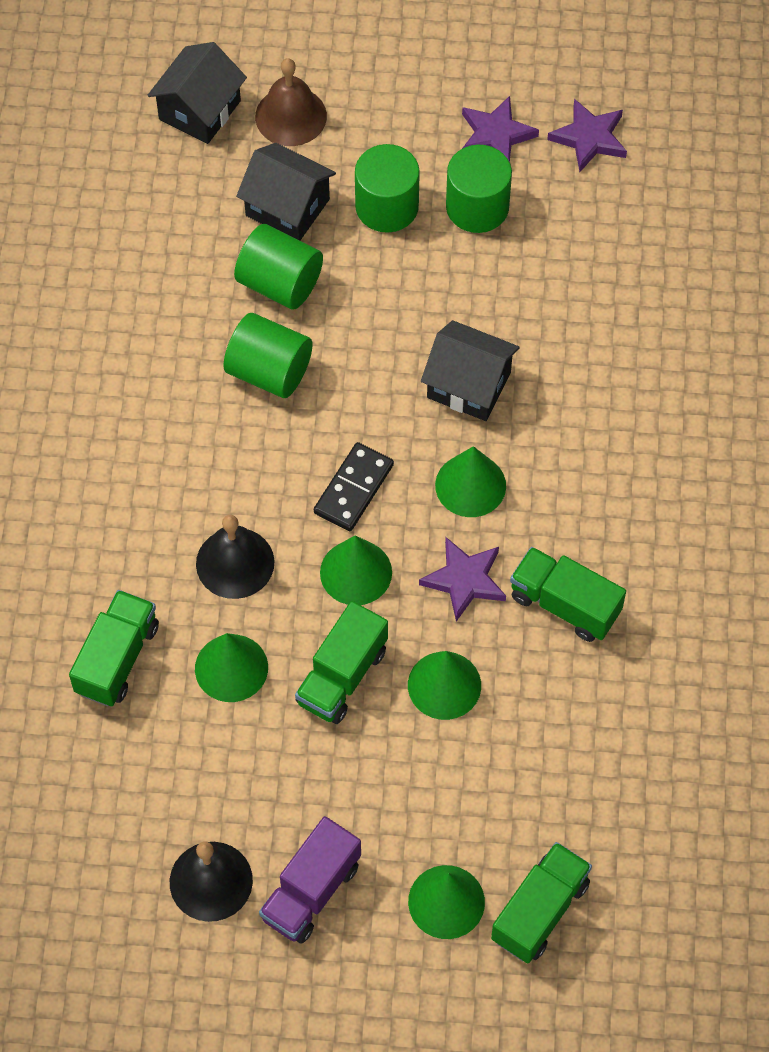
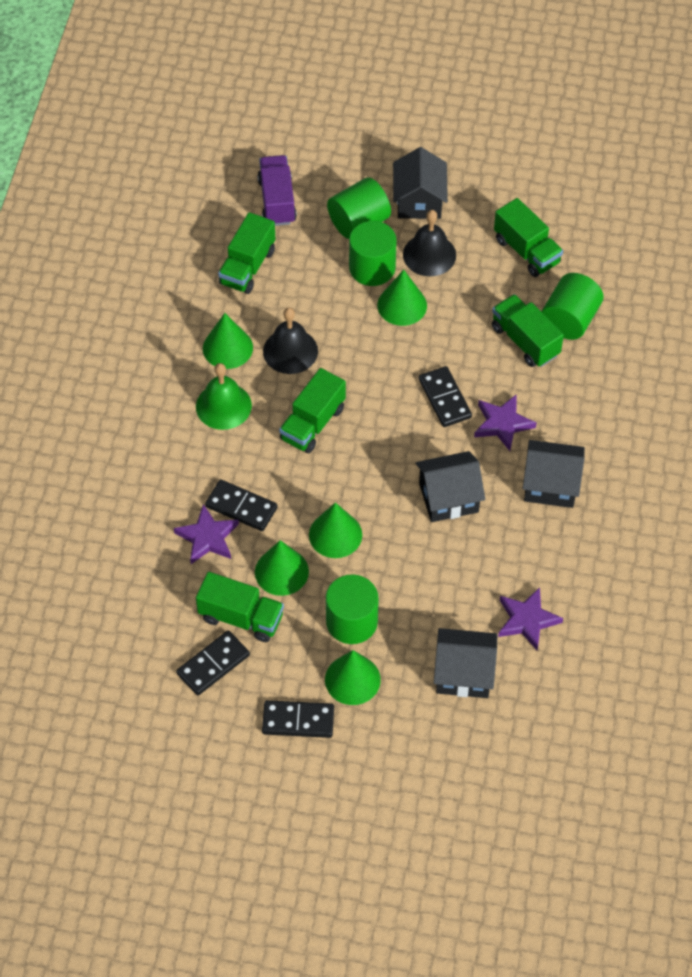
black domino: 1 -> 4
black house: 3 -> 4
brown bell: 1 -> 0
green bell: 0 -> 1
green truck: 4 -> 5

